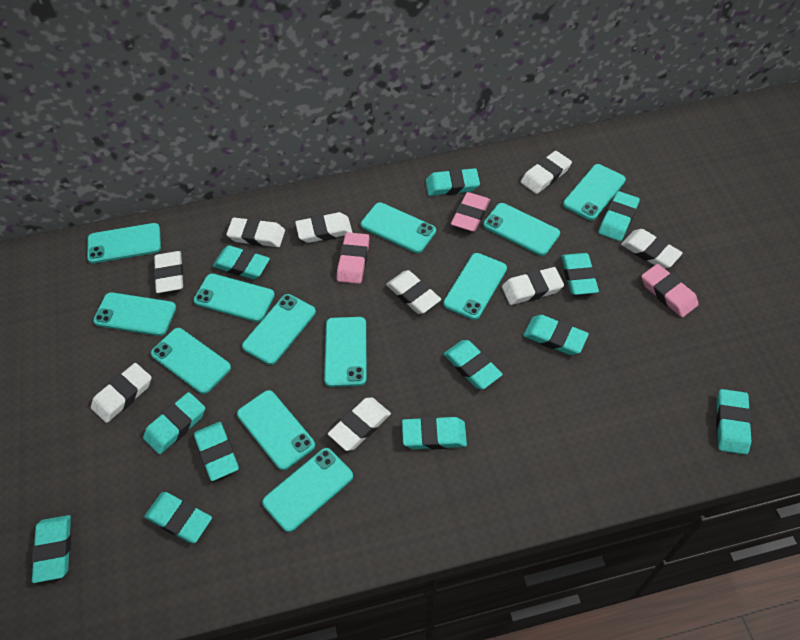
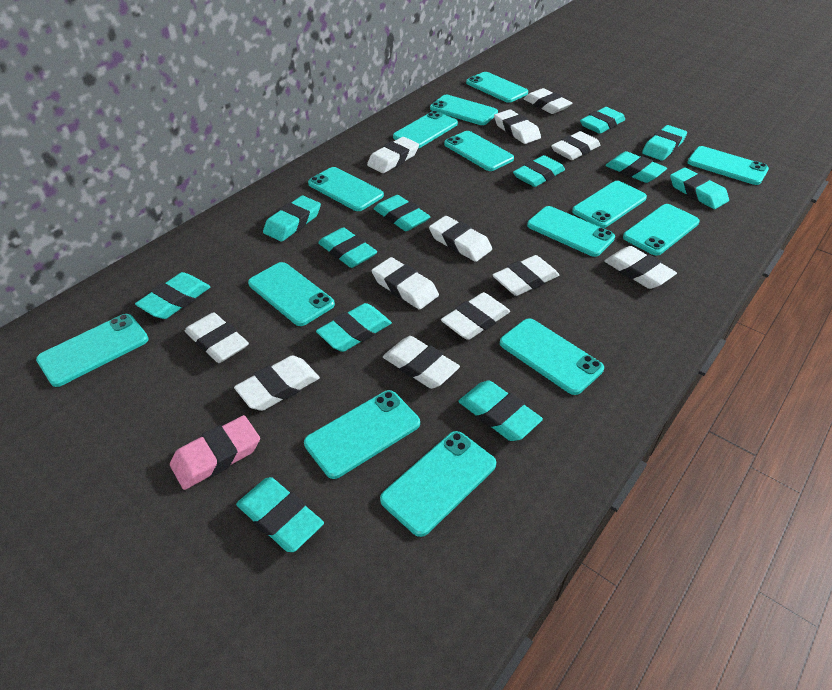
pink eraser: 3 -> 1
turquoise phone: 12 -> 14
white eraser: 9 -> 12

